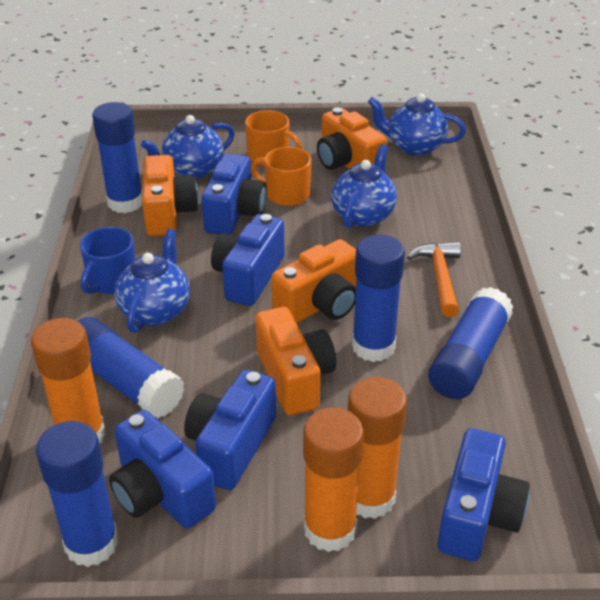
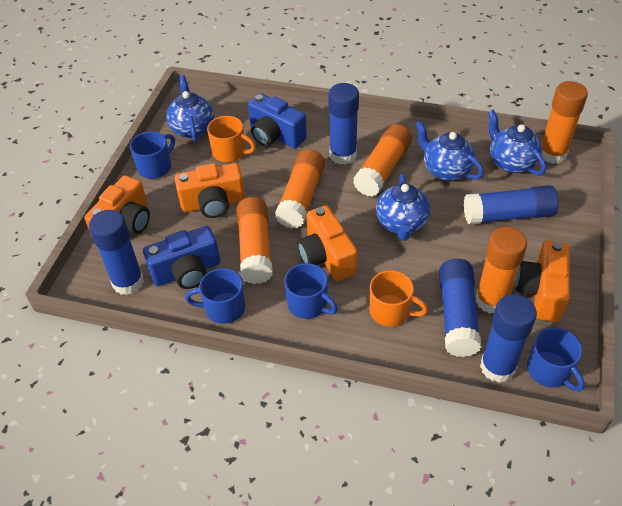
blue camera: 5 -> 2
blue mug: 1 -> 4
orange glue stick: 3 -> 5
orange hammer: 1 -> 0

